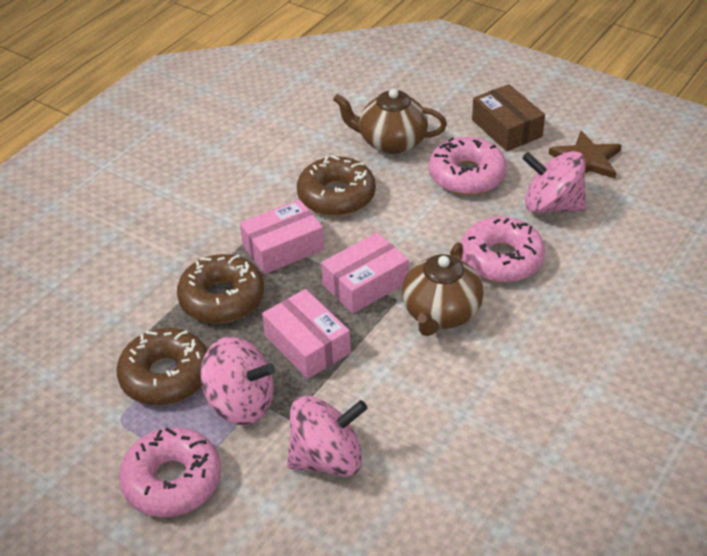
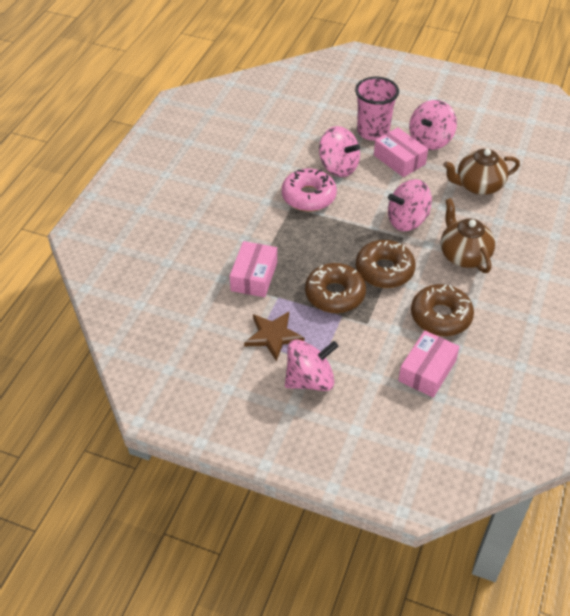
brown box: 1 -> 0
pink cup: 0 -> 1
pink donut: 3 -> 1
pink spinning top: 3 -> 4

